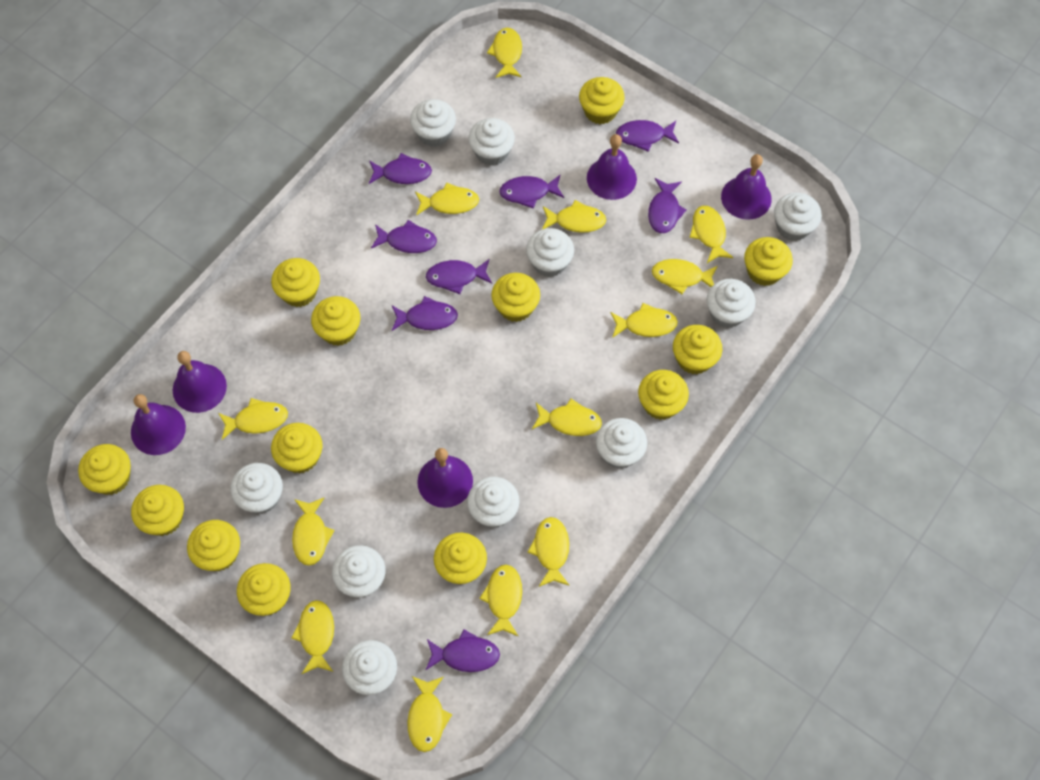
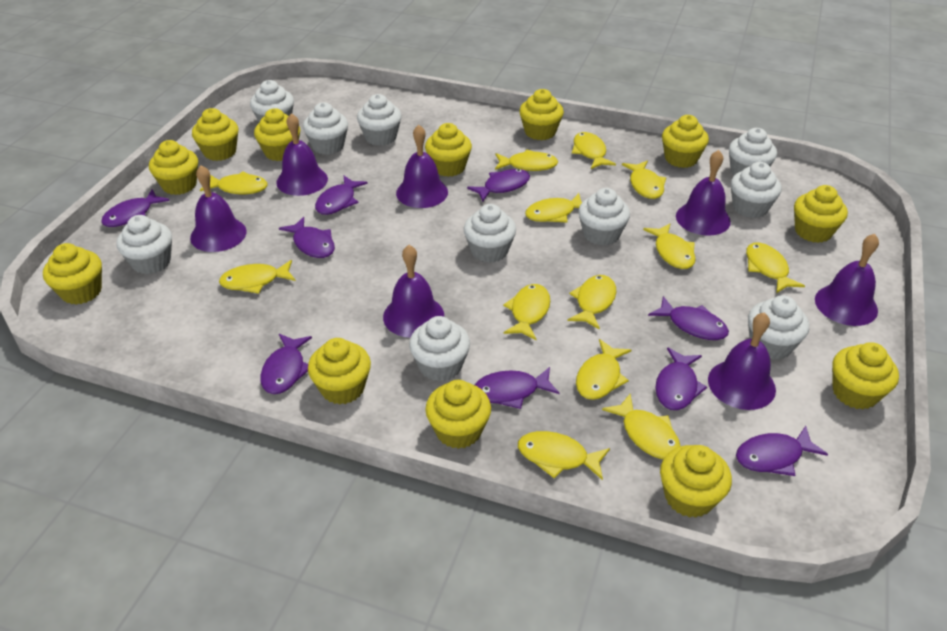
purple bell: 5 -> 7
purple fish: 8 -> 9
yellow cupcake: 13 -> 12

